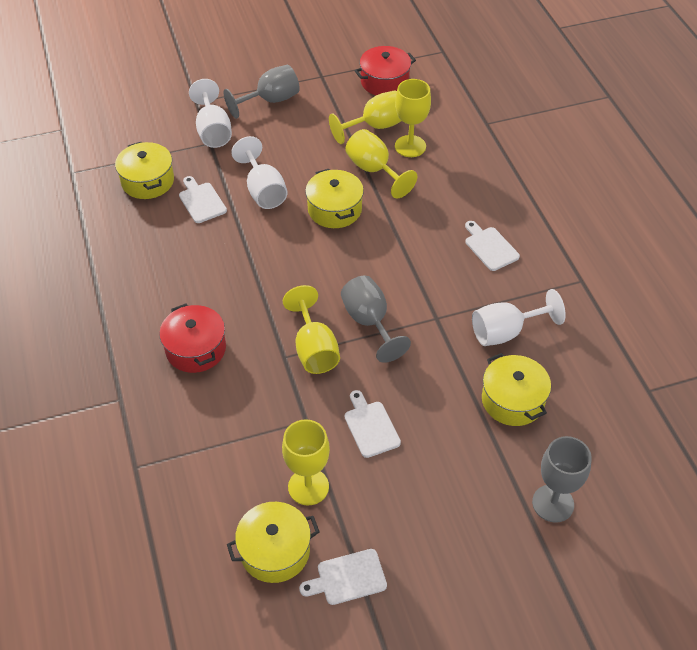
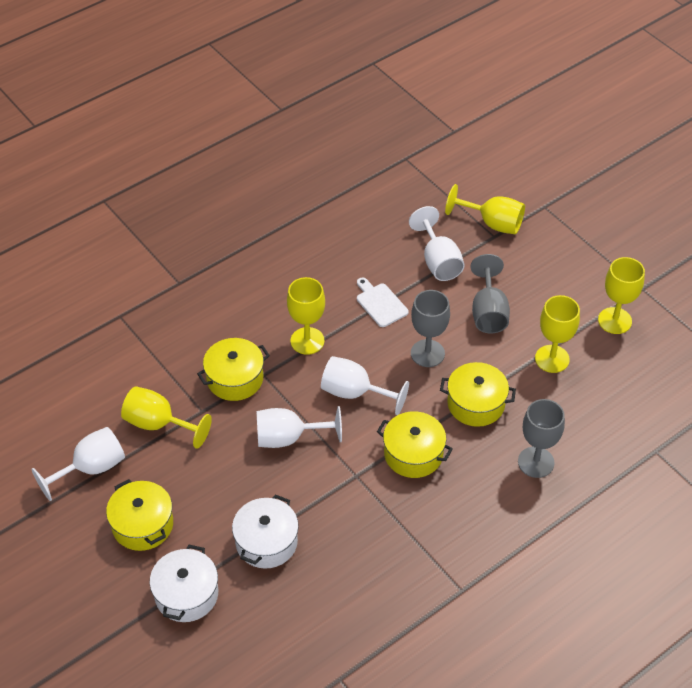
red pot: 2 -> 0
white cutting board: 4 -> 1
white goblet: 3 -> 4
white pot: 0 -> 2

